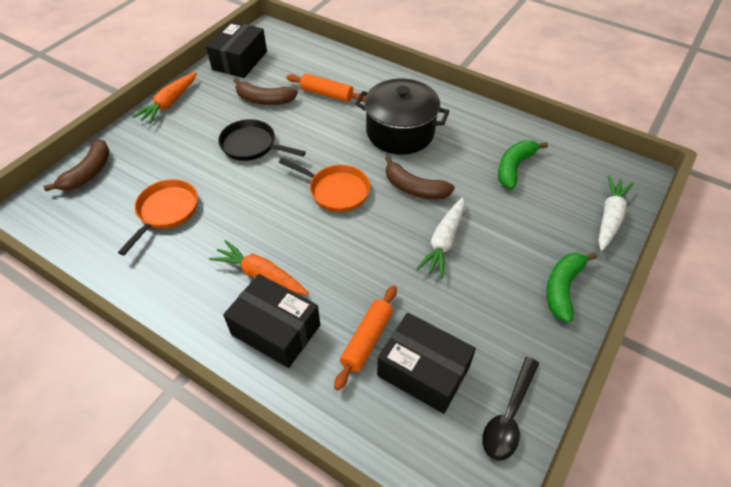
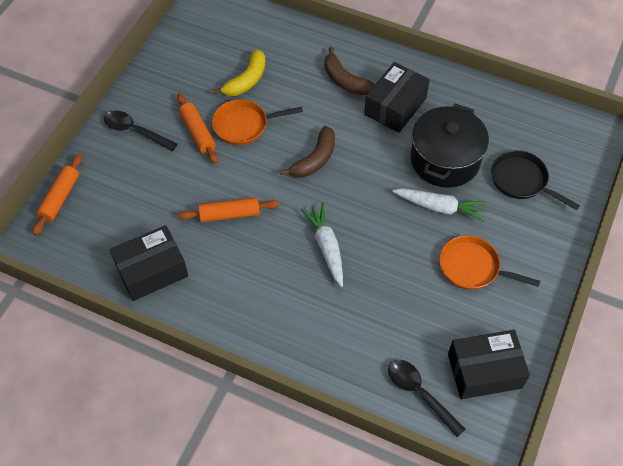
black spoon: 1 -> 2
brown banana: 3 -> 2
green banana: 2 -> 0
orange carrot: 2 -> 0
orange rolling pin: 2 -> 3
yellow banana: 0 -> 1

